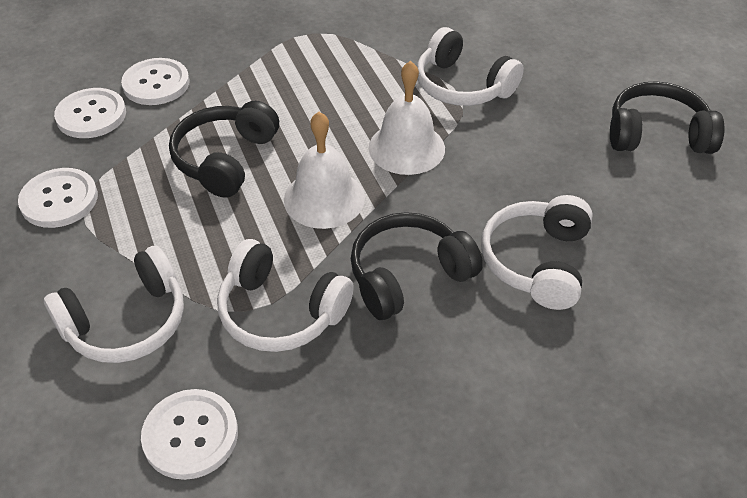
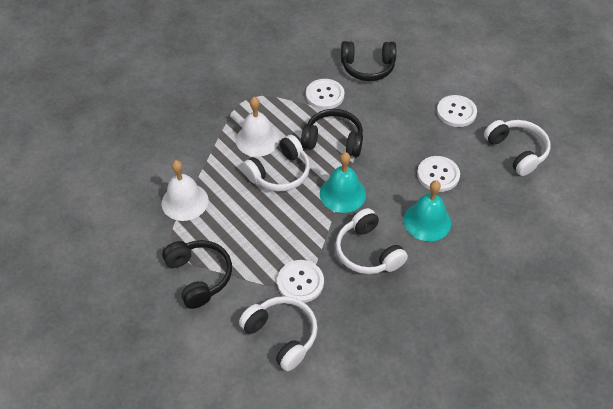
turquoise bell: 0 -> 2

